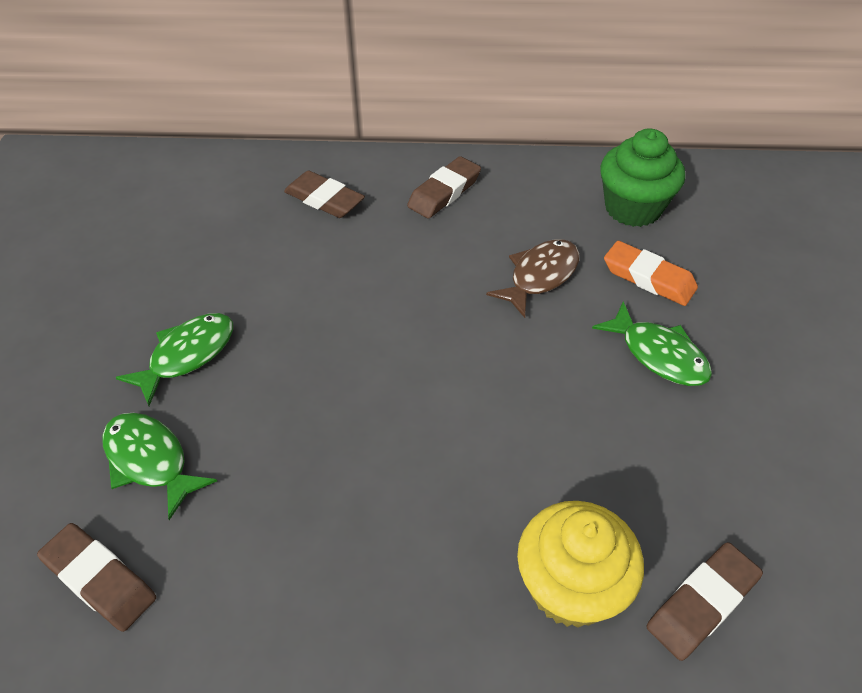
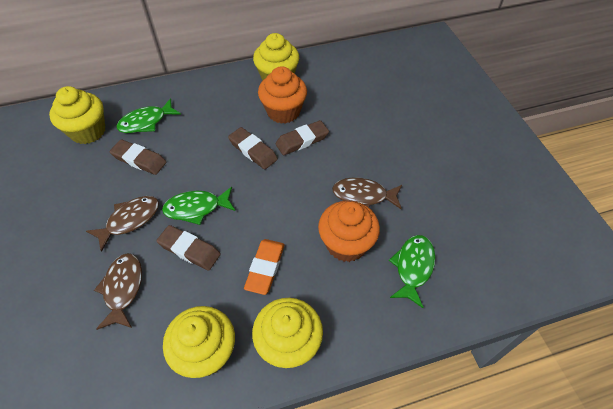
brown fish: 1 -> 3
green cupcake: 1 -> 0
orange cupcake: 0 -> 2
yellow cupcake: 1 -> 4

